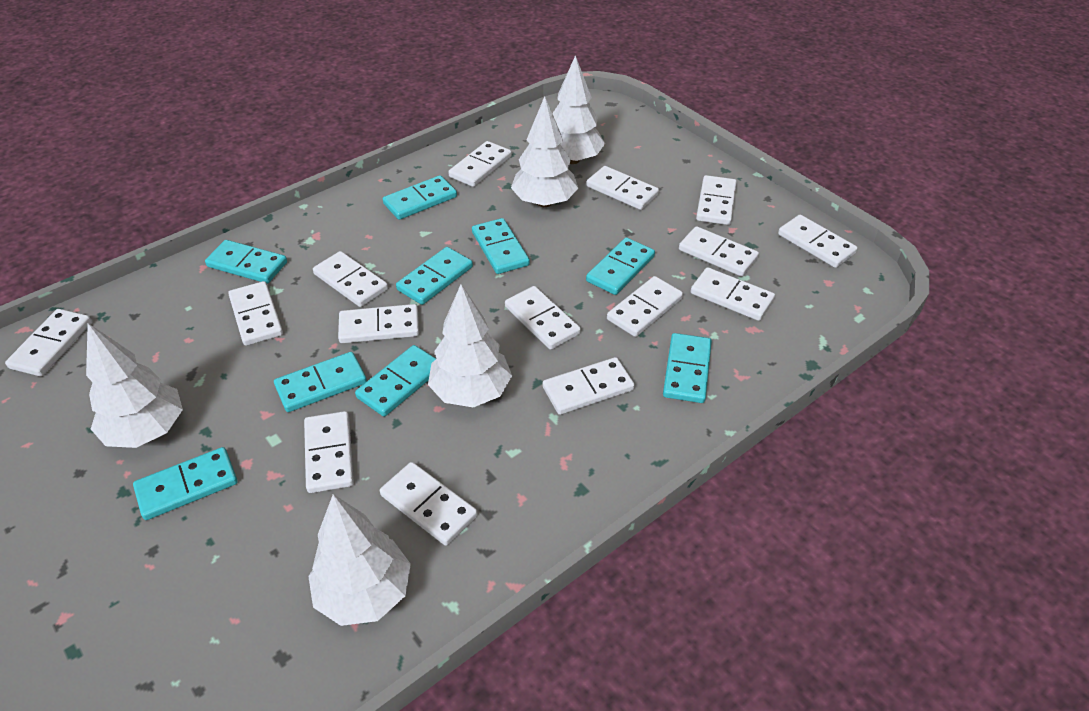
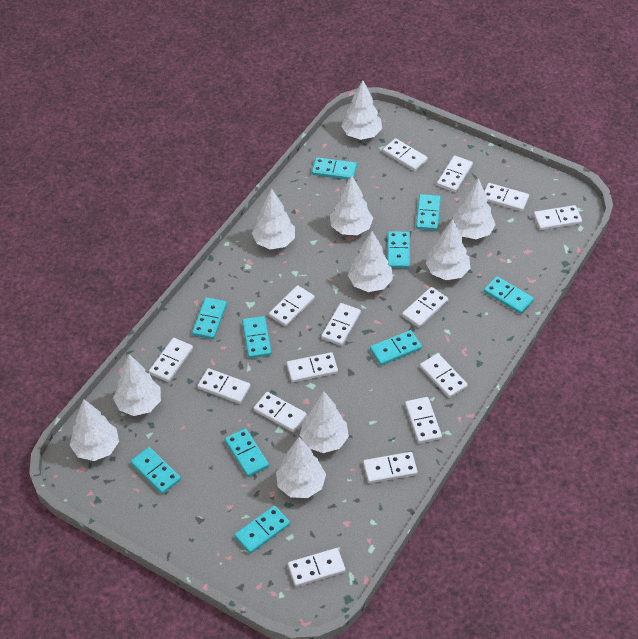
turquoise domino: 9 -> 10
white tree: 5 -> 10

